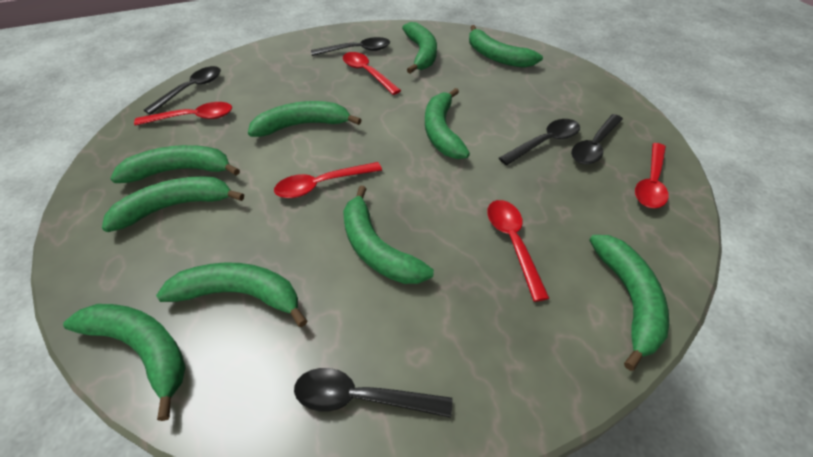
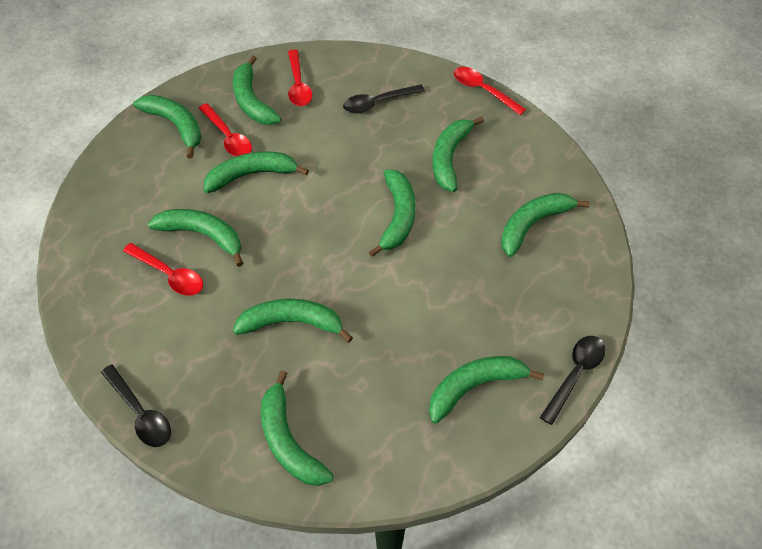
black spoon: 5 -> 3
red spoon: 5 -> 4

